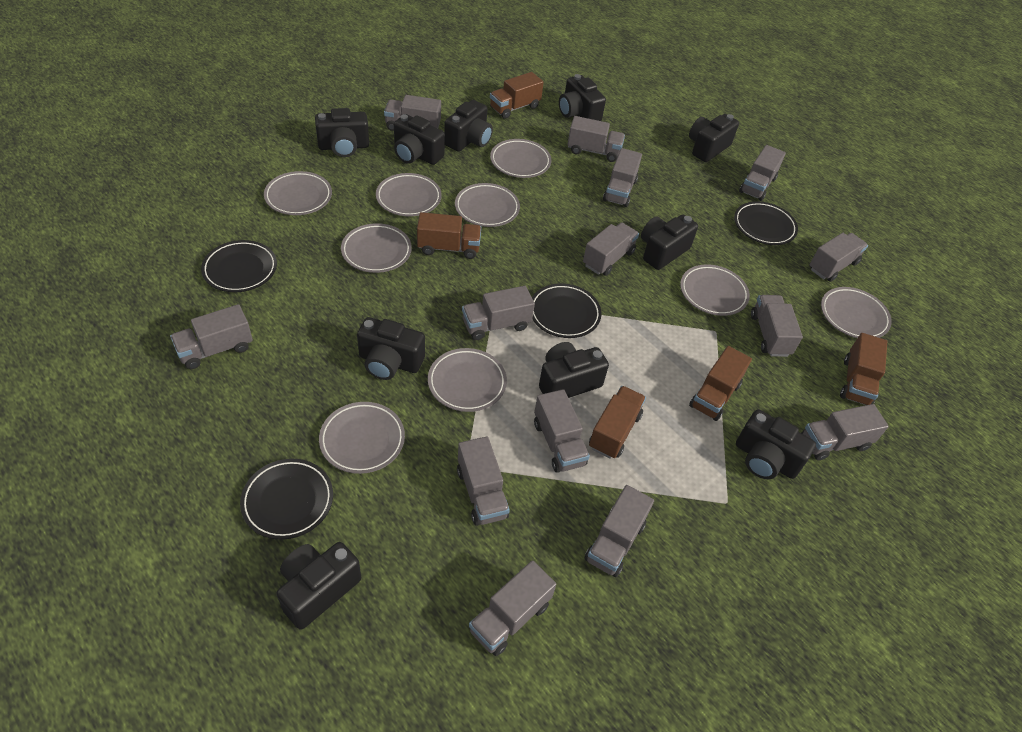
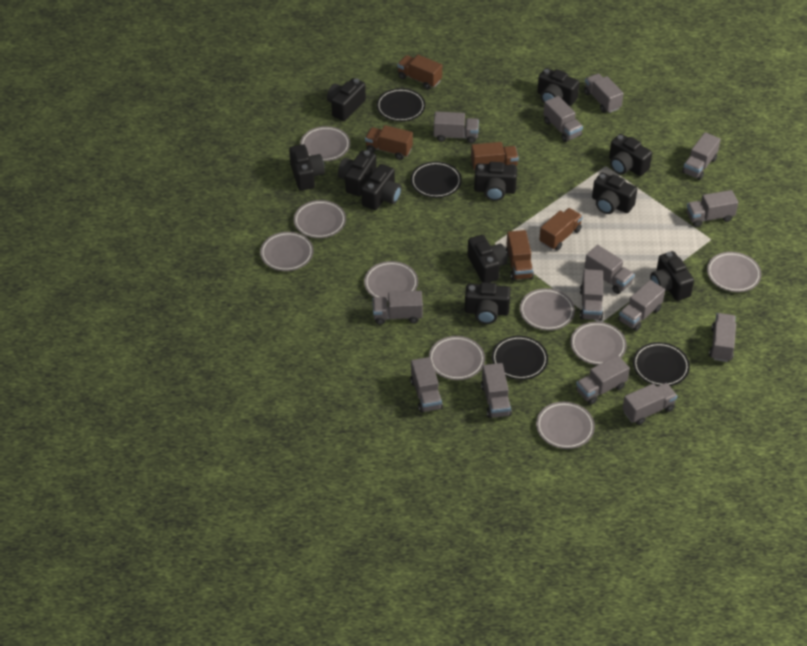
black camera: 10 -> 11

